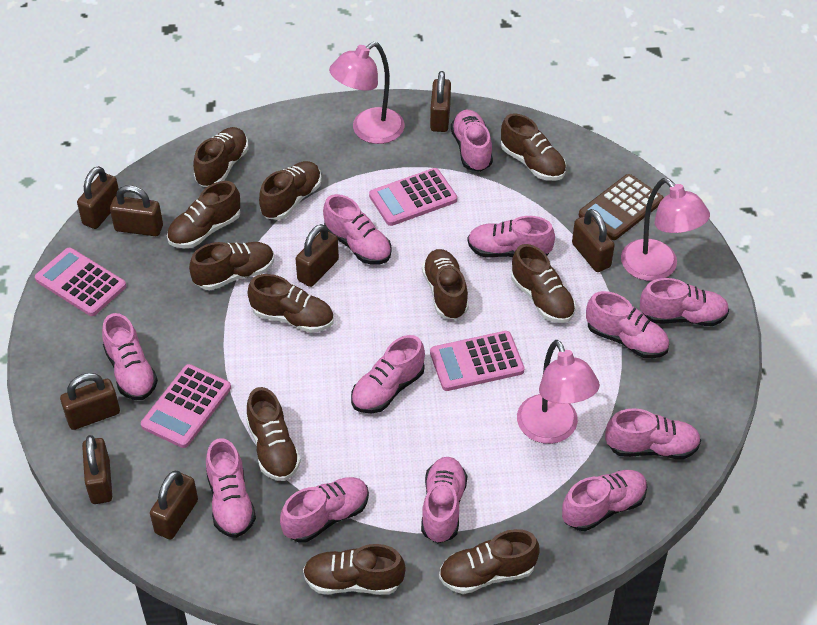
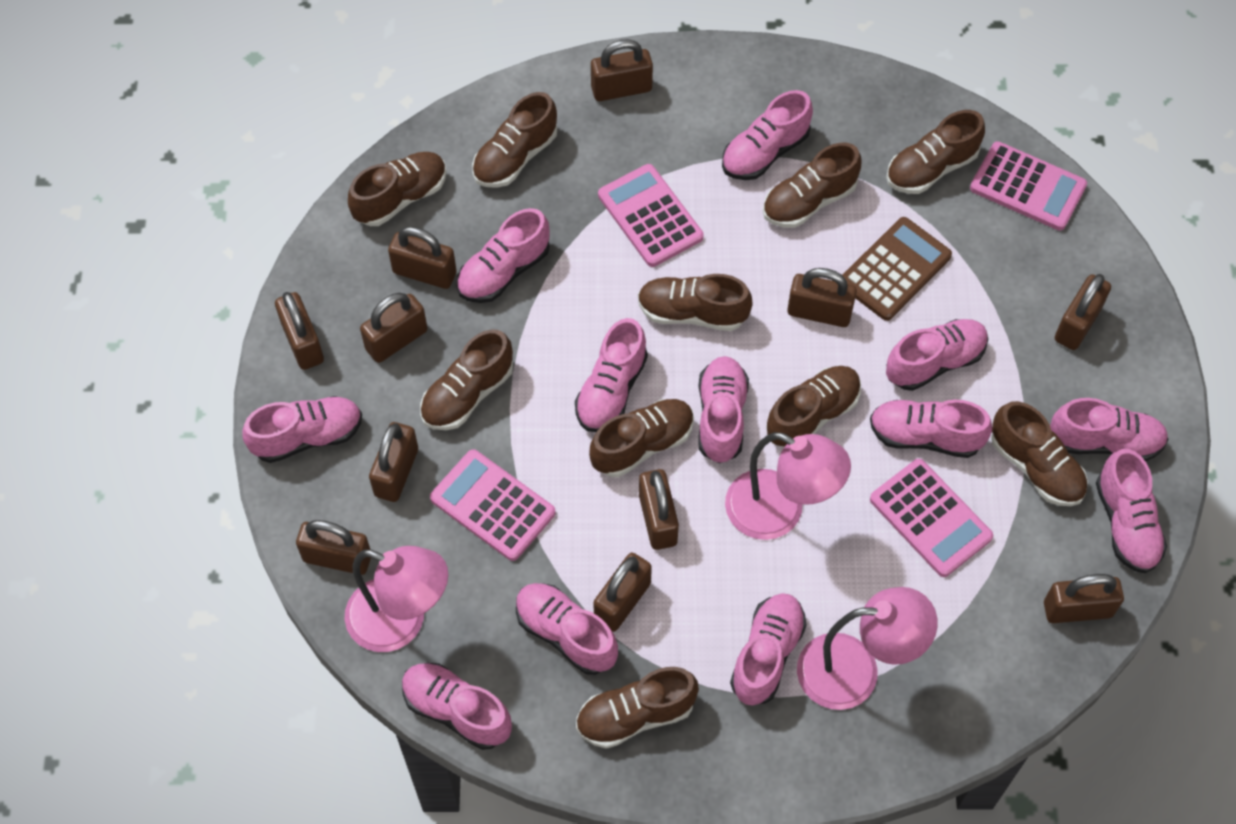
brown padlock: 8 -> 11
brown shoe: 11 -> 10

